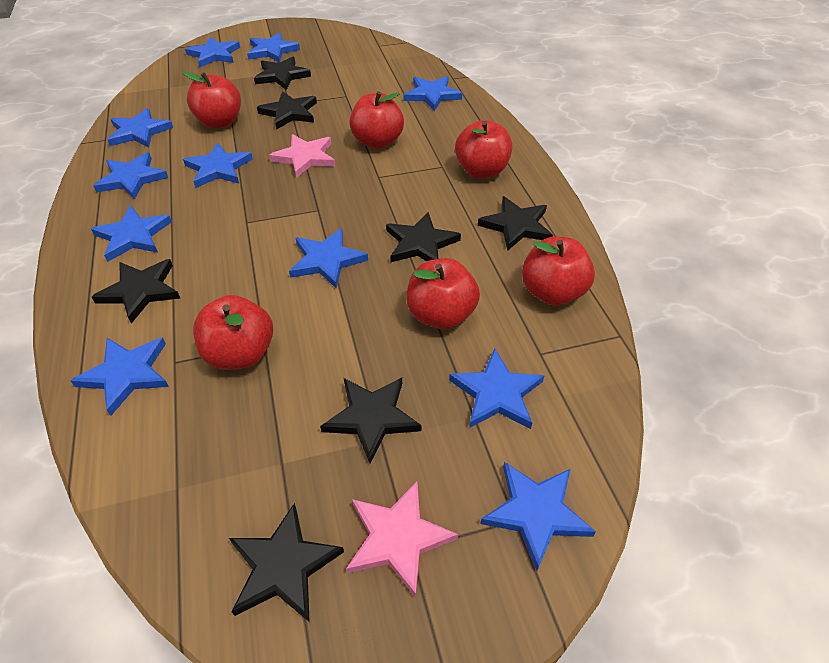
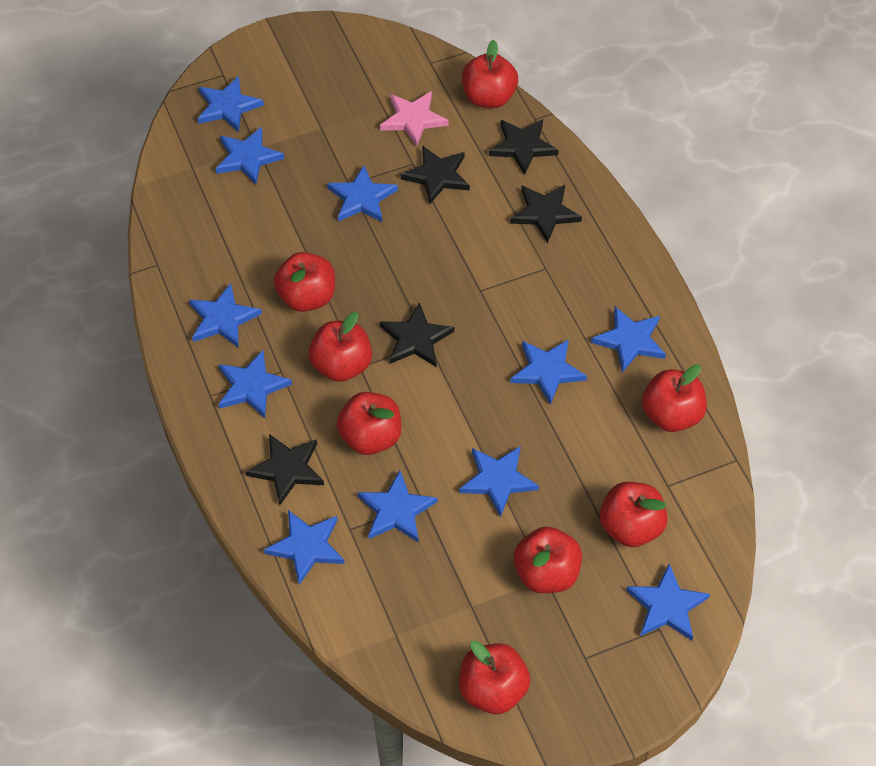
black star: 7 -> 5
pink star: 2 -> 1
red apple: 6 -> 8

